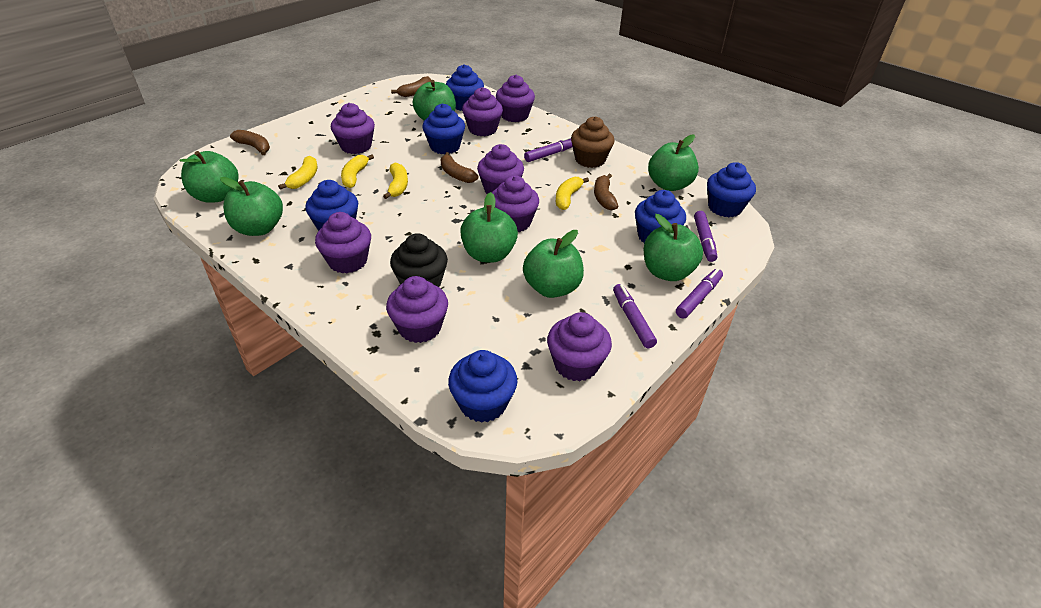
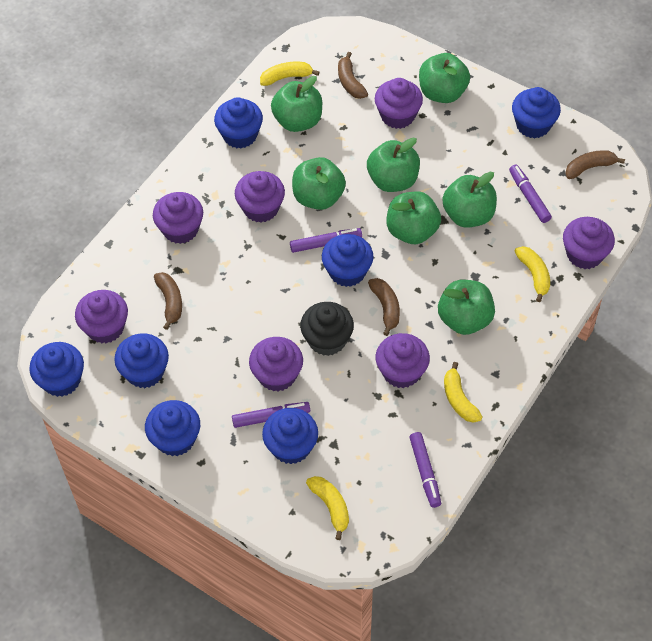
blue cupcake: 6 -> 7
brown cupcake: 1 -> 0
purple cupcake: 8 -> 7

